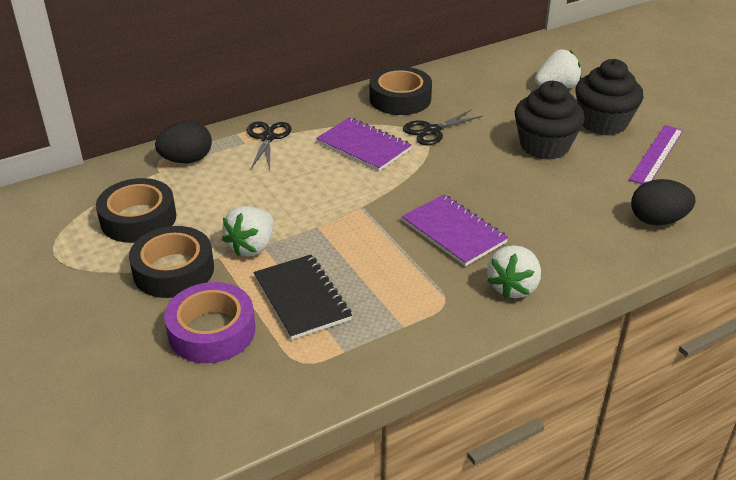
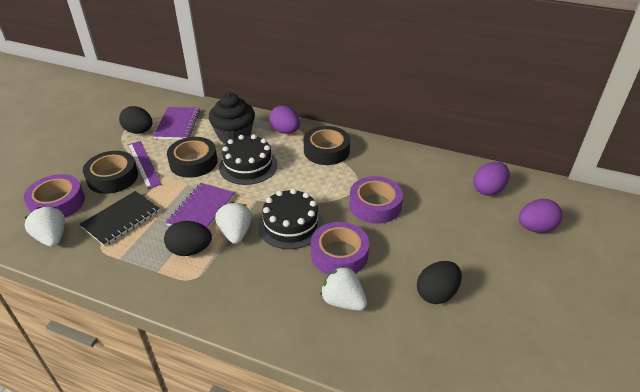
black cake: 0 -> 2
black cupcake: 2 -> 1
black egg: 2 -> 3
black scissors: 2 -> 0
purple egg: 0 -> 3
purple tape: 1 -> 3

